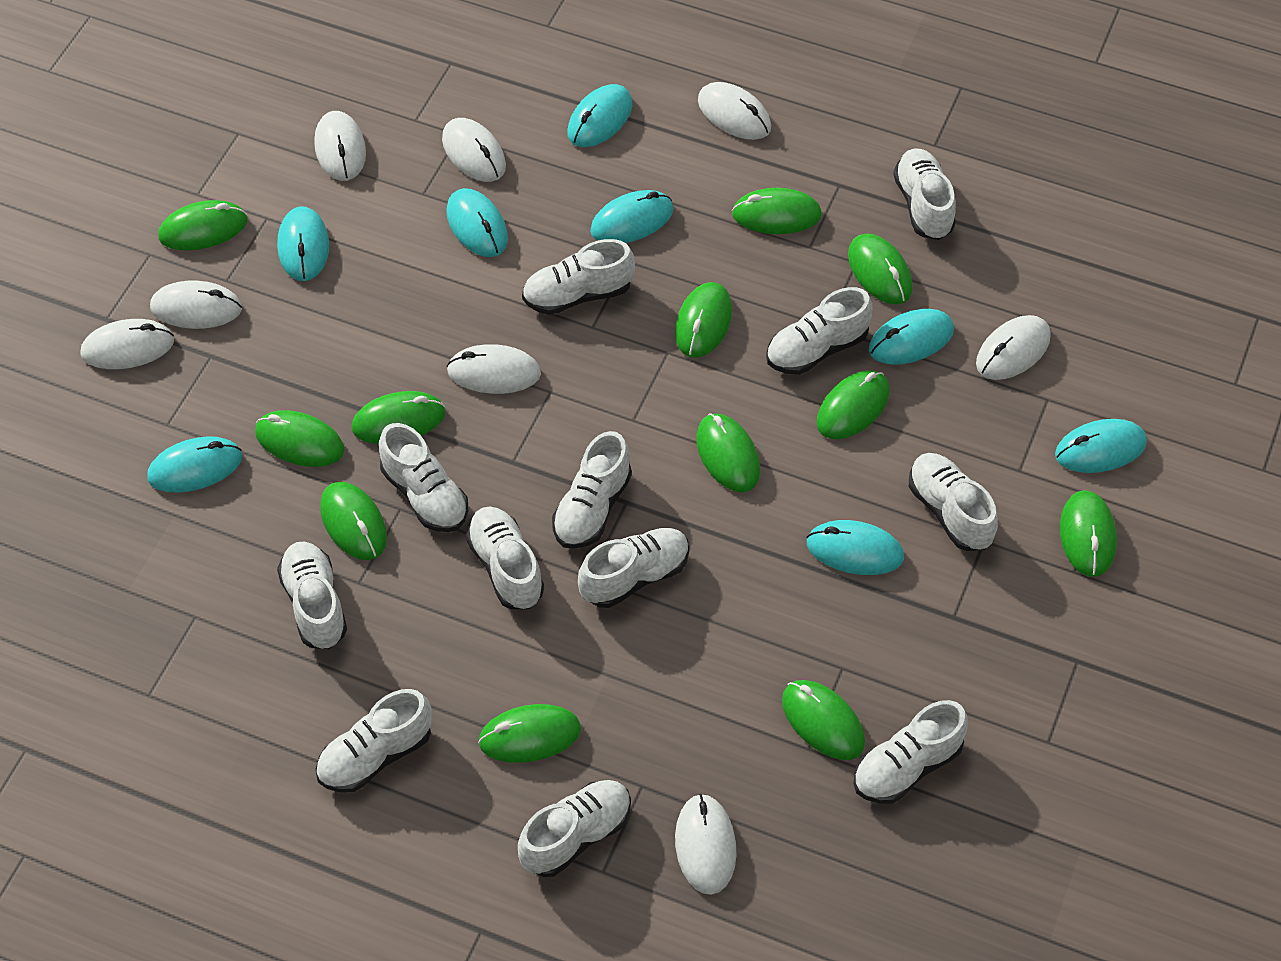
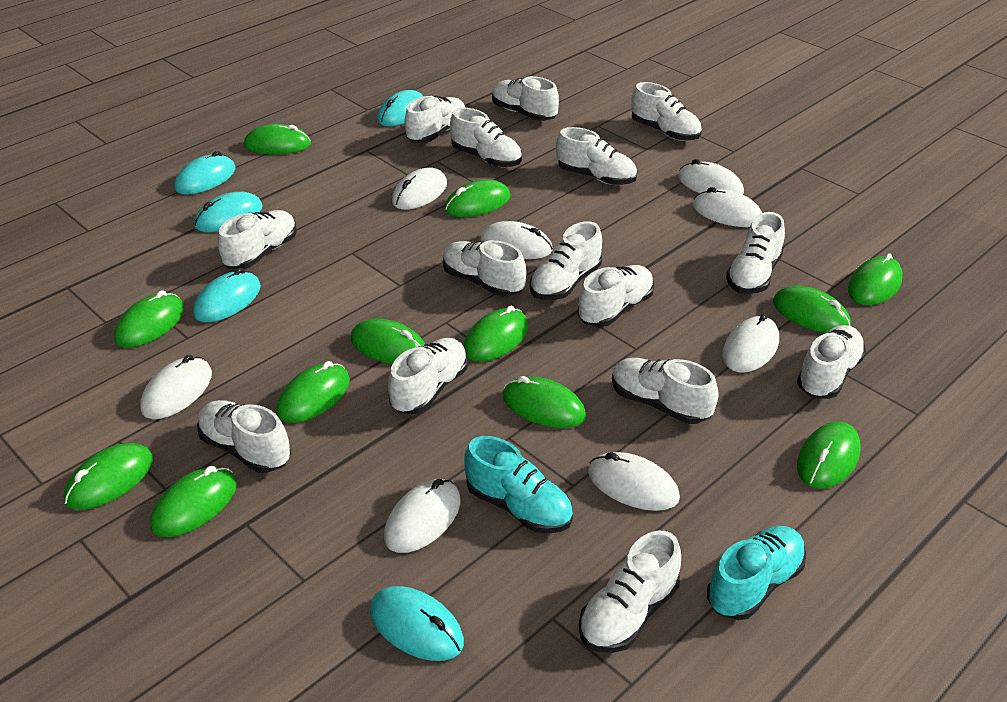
turquoise mouse: 8 -> 5
turquoise shoe: 0 -> 2
white shoe: 12 -> 15

